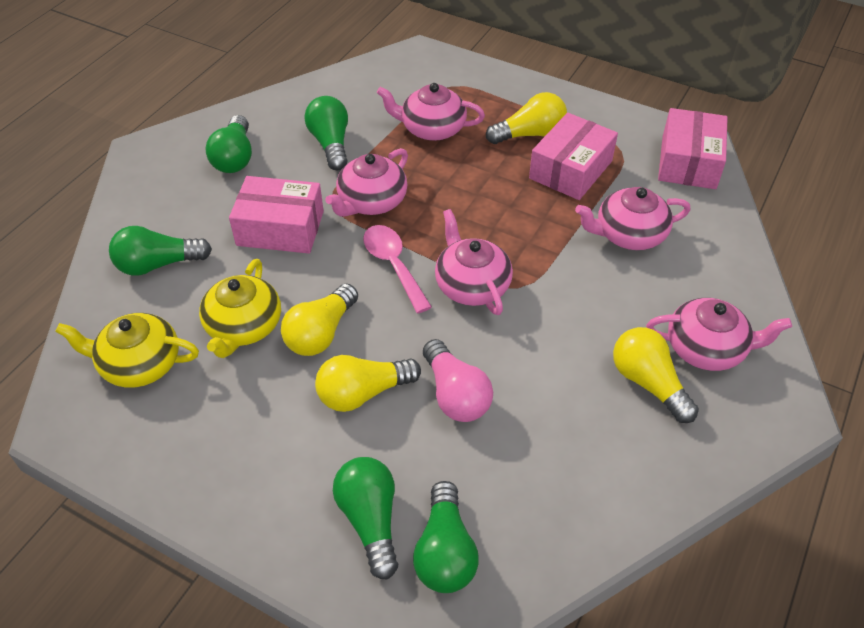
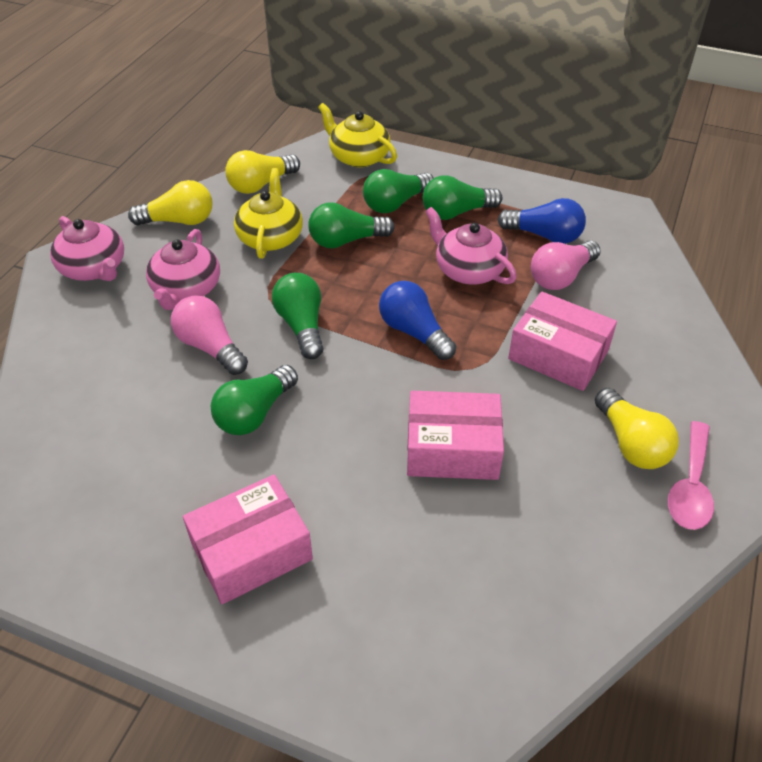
blue light bulb: 0 -> 2
pink light bulb: 1 -> 2
pink teapot: 5 -> 3
yellow light bulb: 4 -> 3

